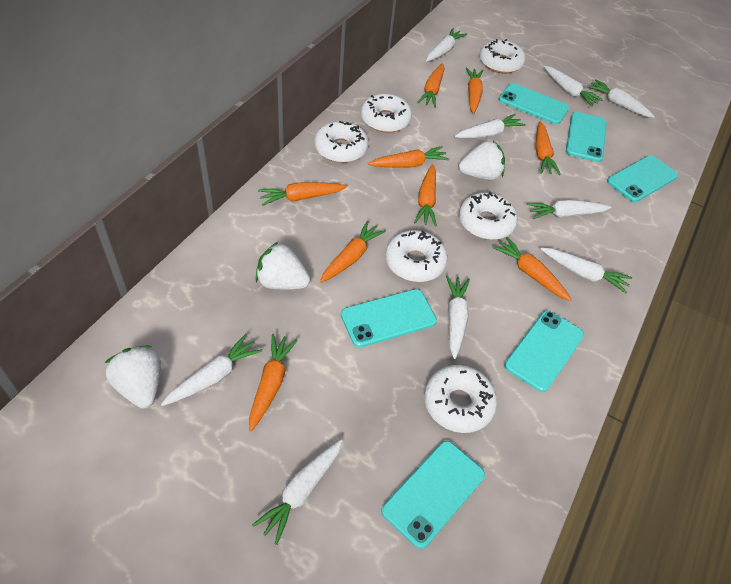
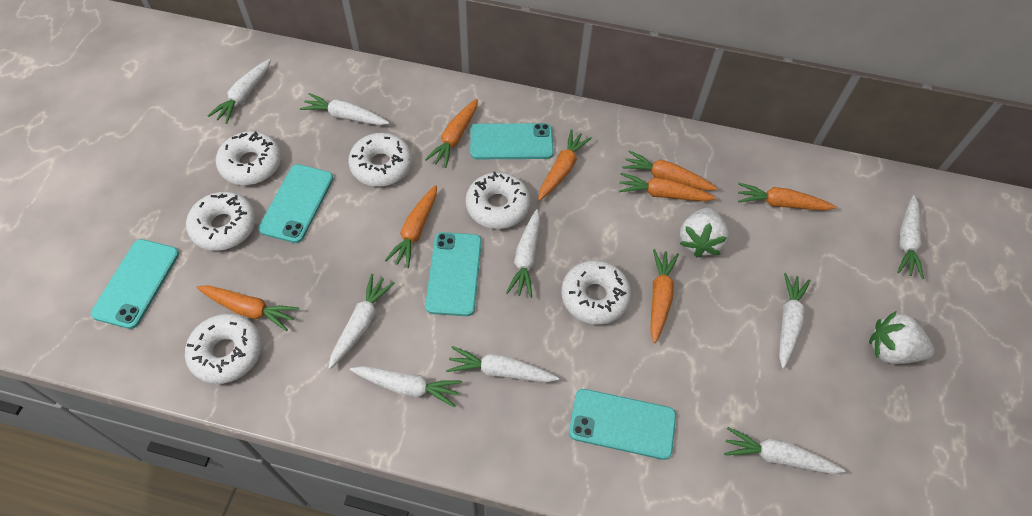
orange carrot: 9 -> 8
turquoise phone: 6 -> 5
white strawberry: 3 -> 2

